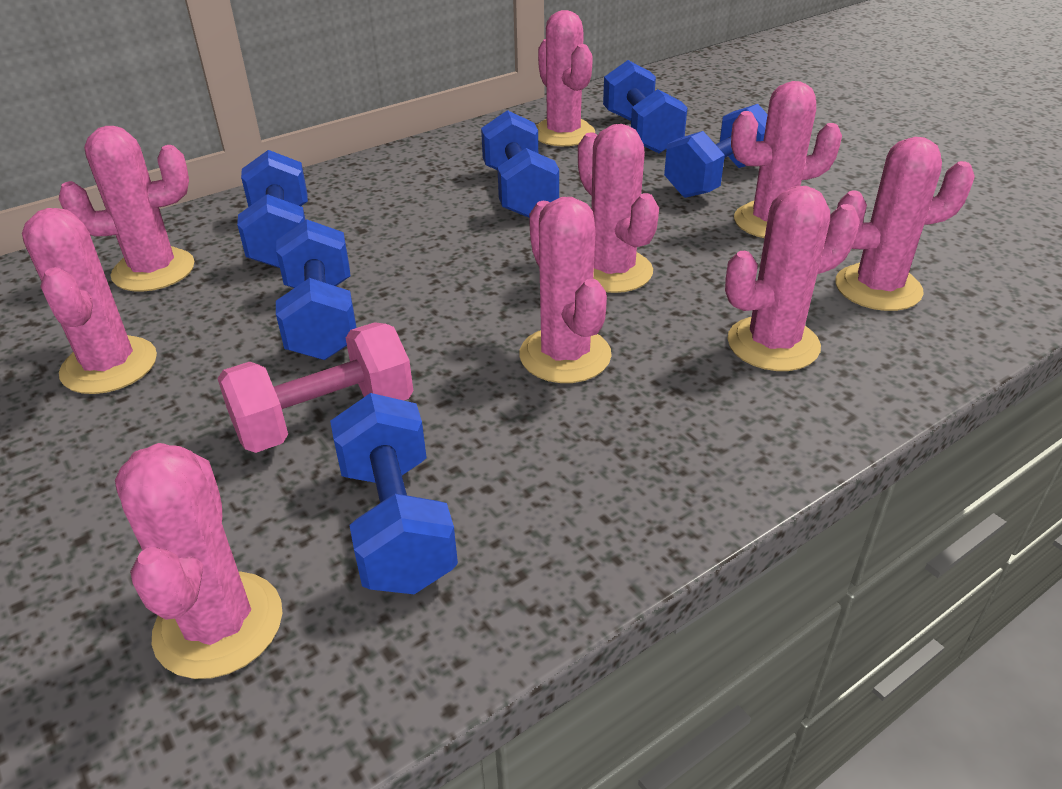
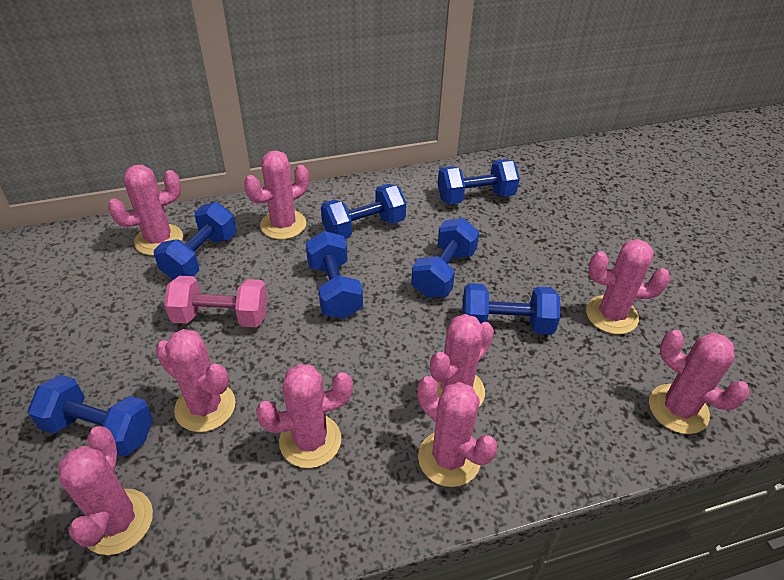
blue dumbbell: 6 -> 7

